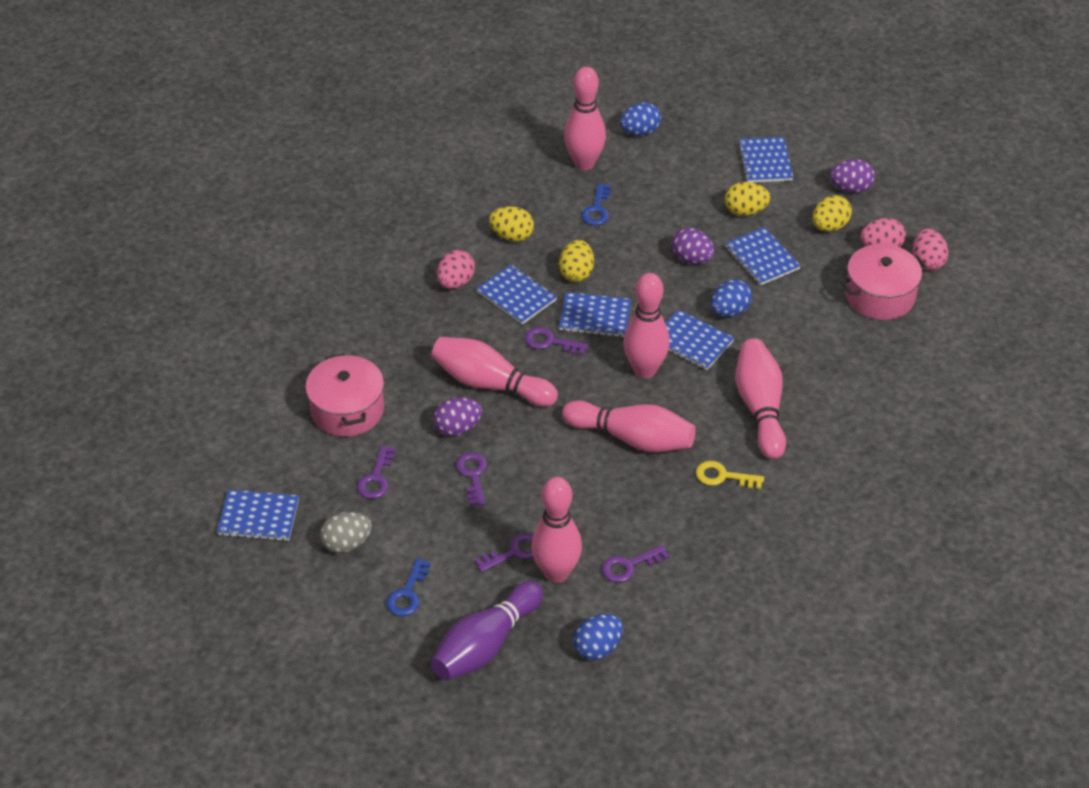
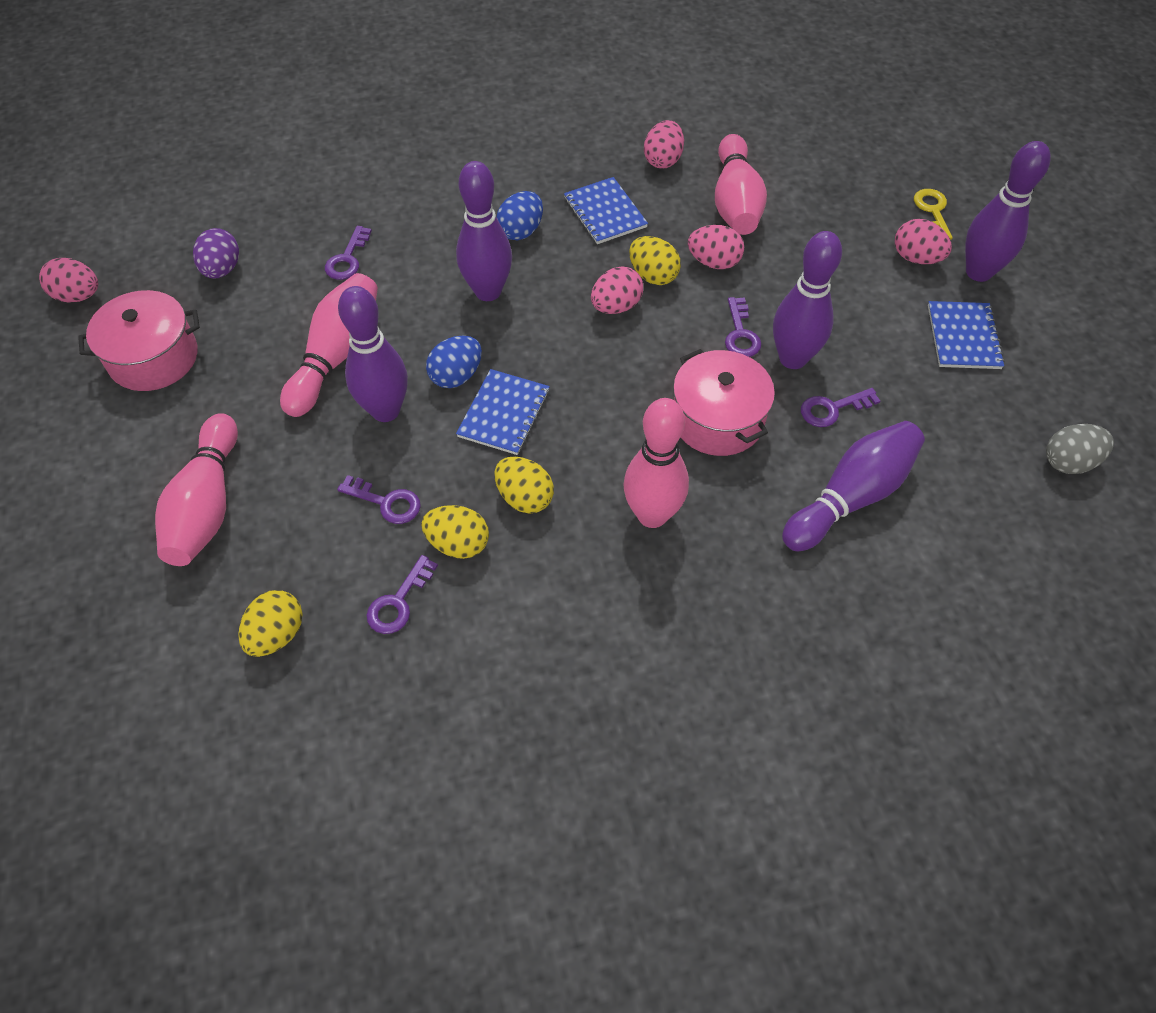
blue egg: 3 -> 2
blue key: 2 -> 0
blue notebook: 6 -> 3
pink bowling pin: 6 -> 4
pink egg: 3 -> 5
purple bowling pin: 1 -> 5
purple egg: 3 -> 1

